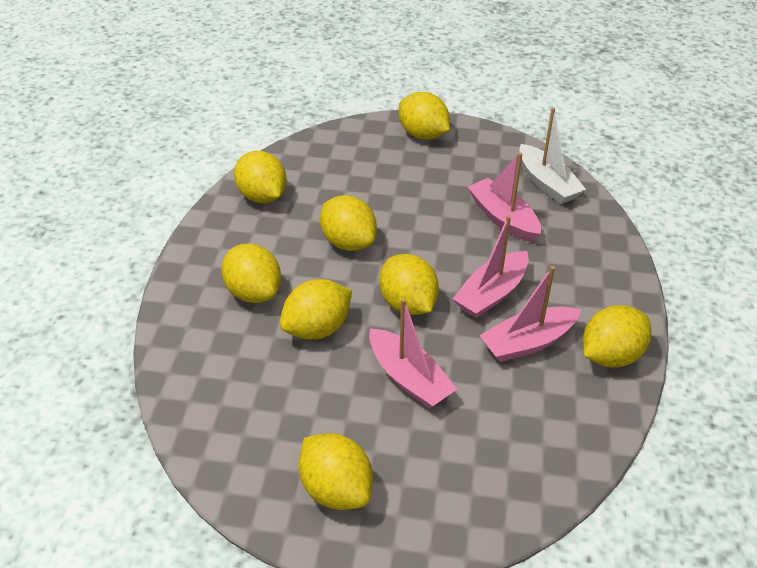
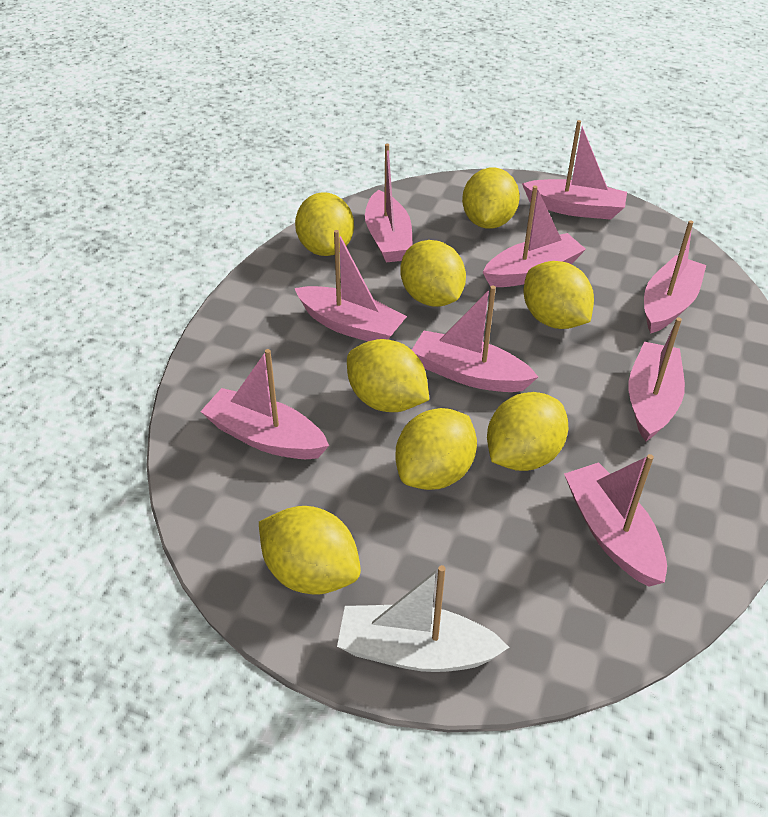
pink boat: 4 -> 9

